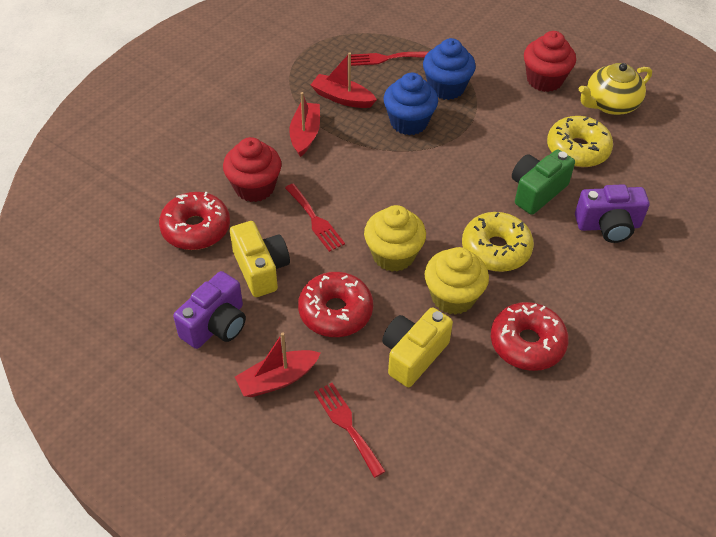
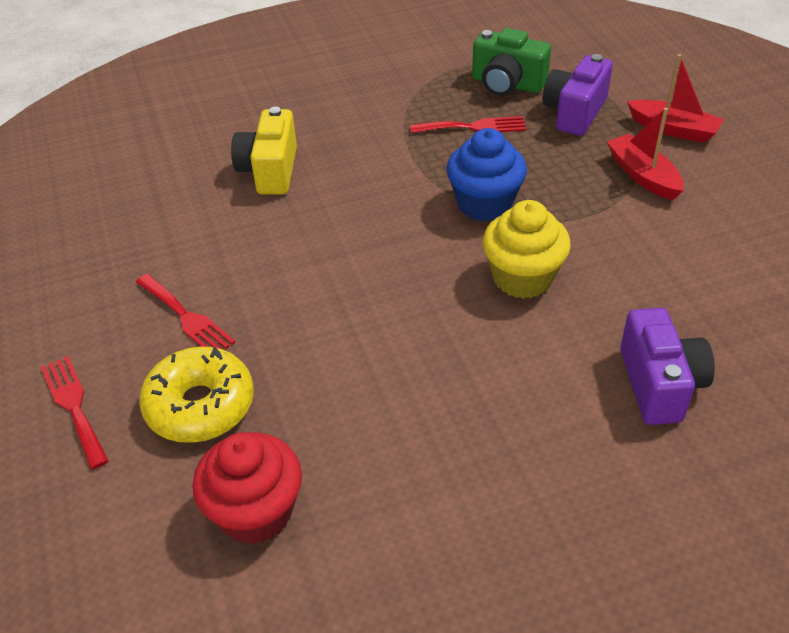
blue cupcake: 2 -> 1
red boat: 3 -> 2
red cupcake: 2 -> 1
red donut: 3 -> 0
yellow camera: 2 -> 1
yellow cupcake: 2 -> 1
yellow donut: 2 -> 1
yellow teapot: 1 -> 0

